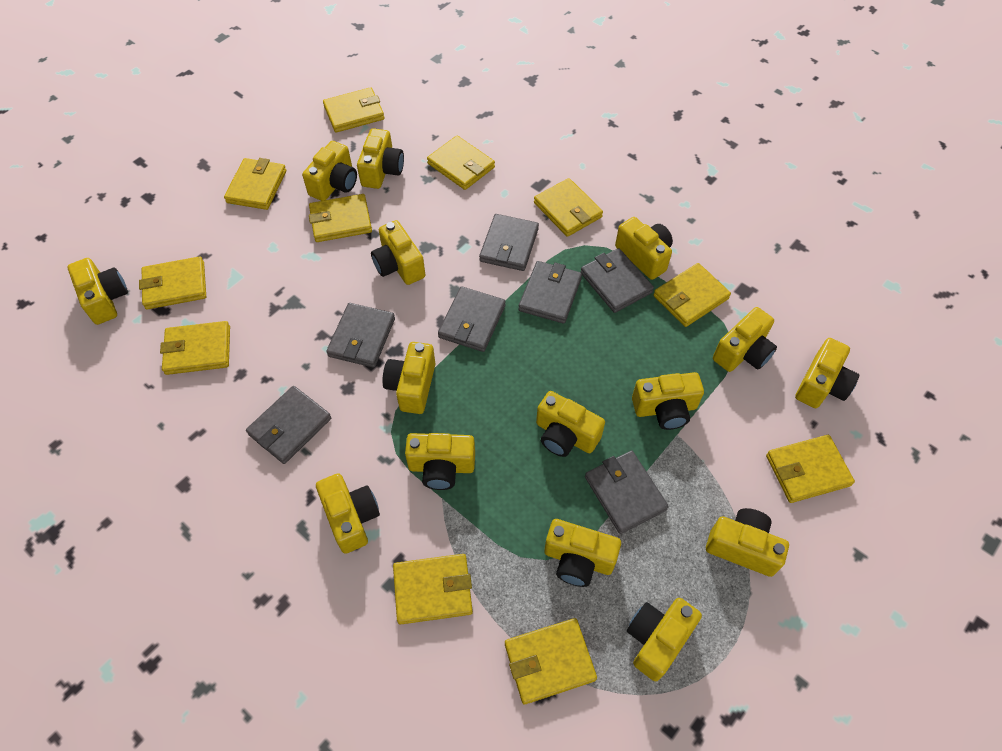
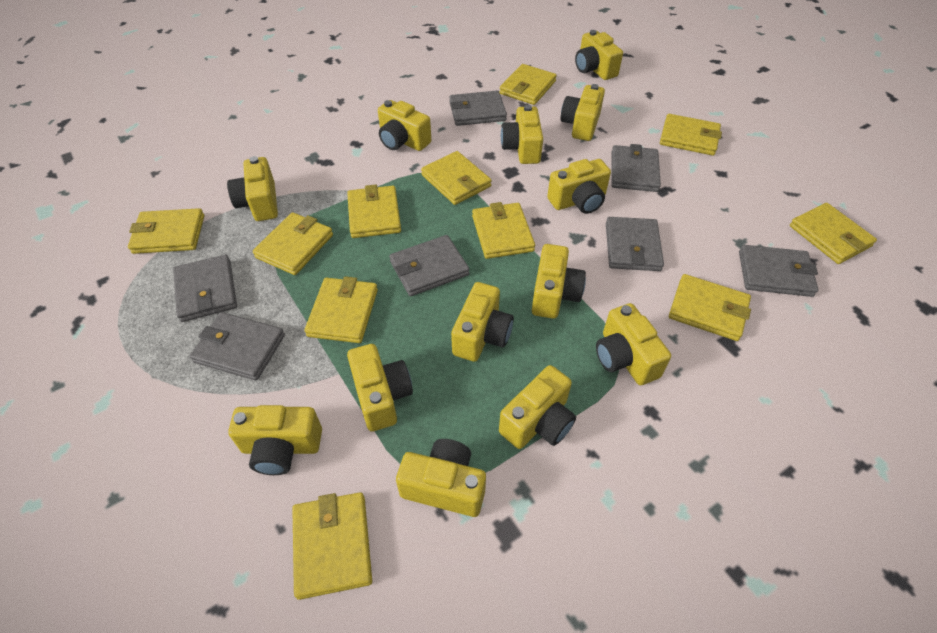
yellow camera: 15 -> 13

